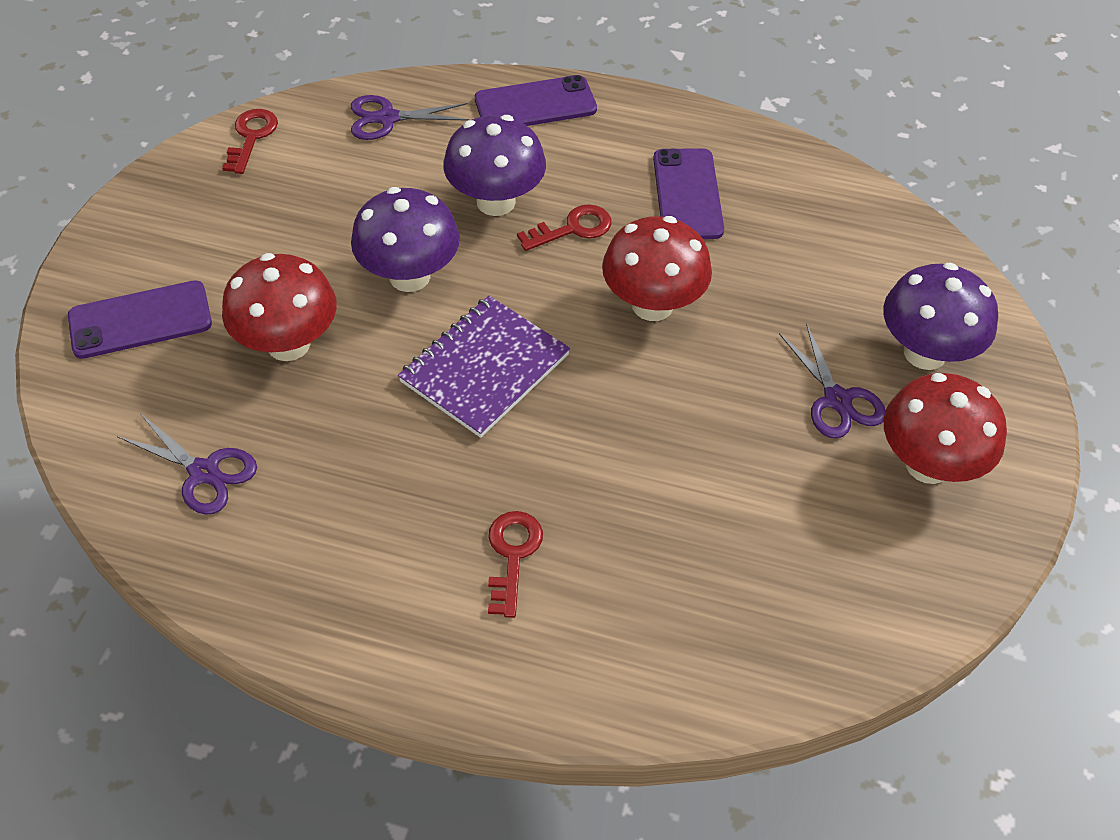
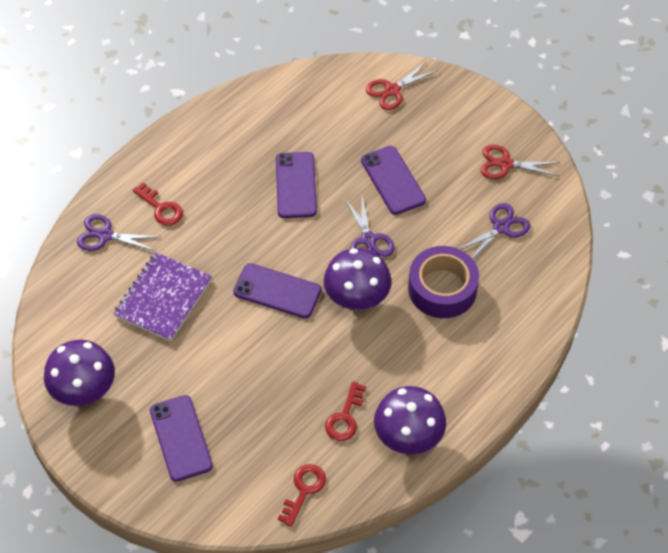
purple phone: 3 -> 4
purple tape: 0 -> 1
red mushroom: 3 -> 0
red scissors: 0 -> 2

